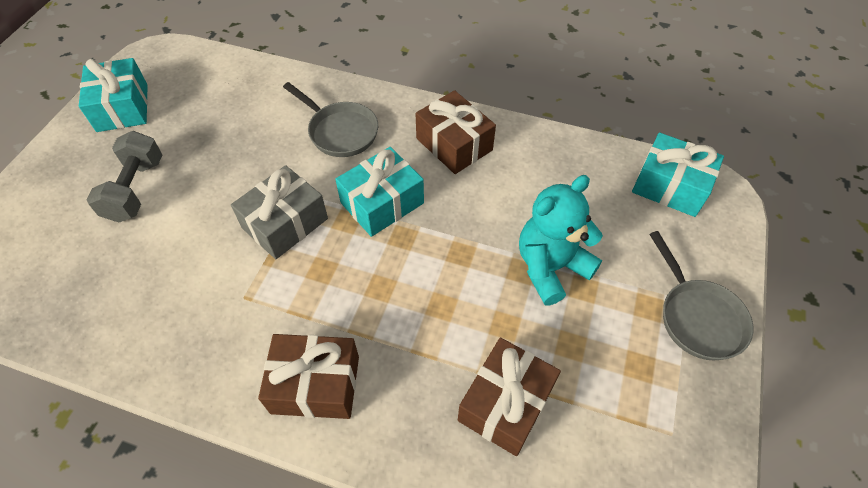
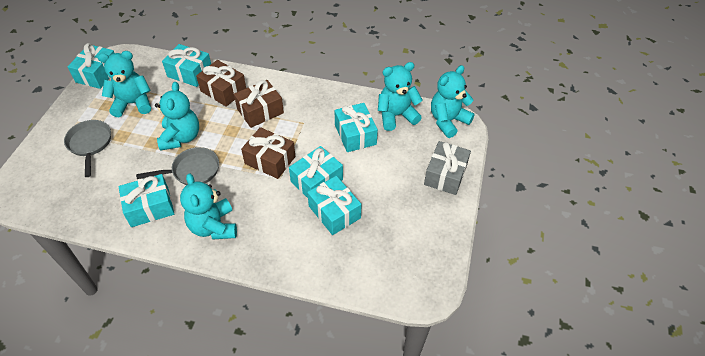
grey dumbbell: 1 -> 0
turquoise gift: 3 -> 6
turquoise teddy bear: 1 -> 5

